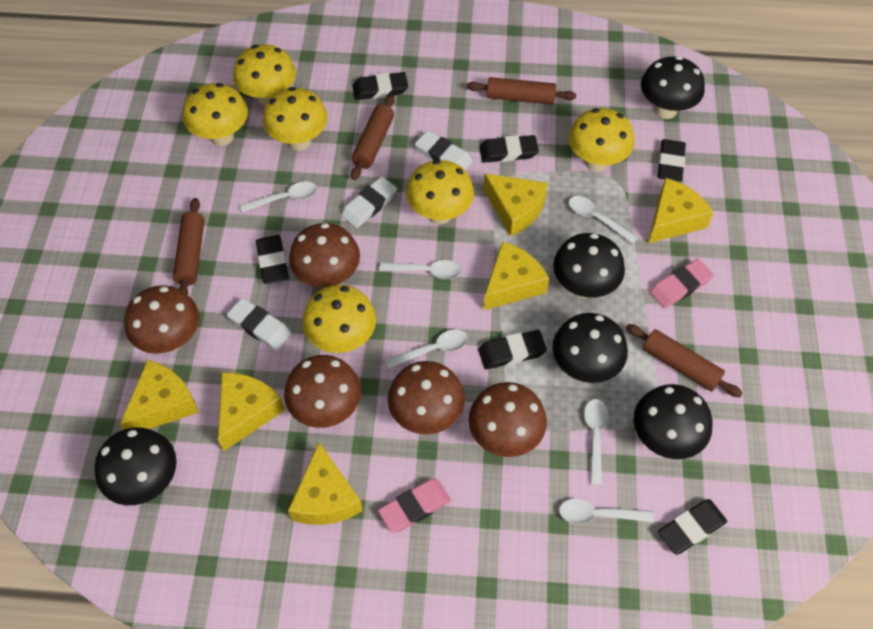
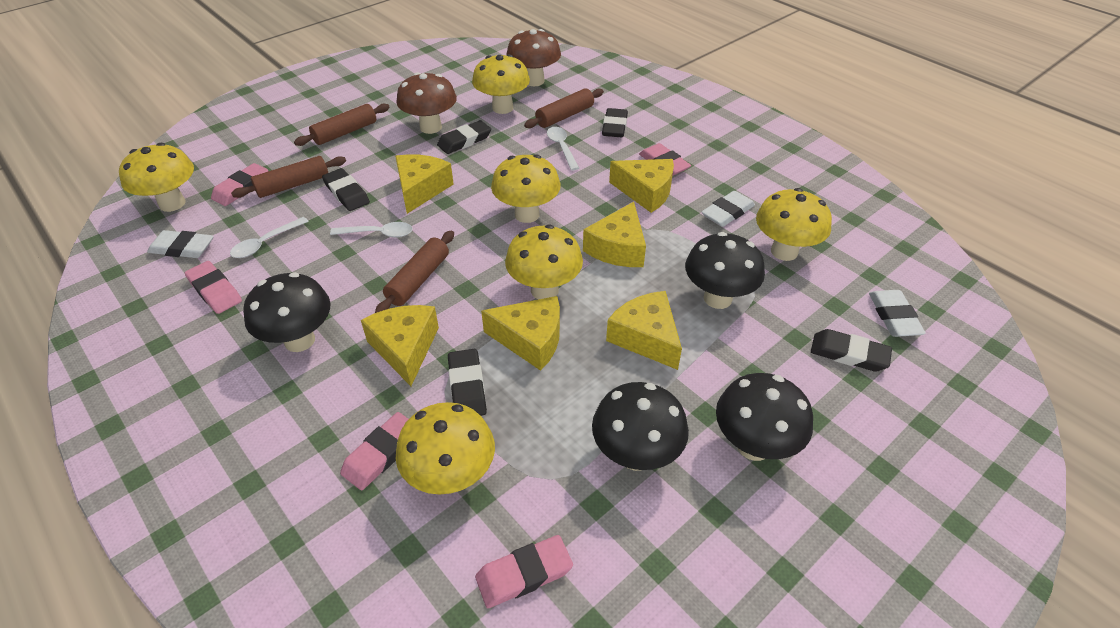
black eraser: 6 -> 5
black mushroom: 5 -> 4
brown mushroom: 5 -> 2
pink eraser: 2 -> 5
white spoon: 6 -> 3

